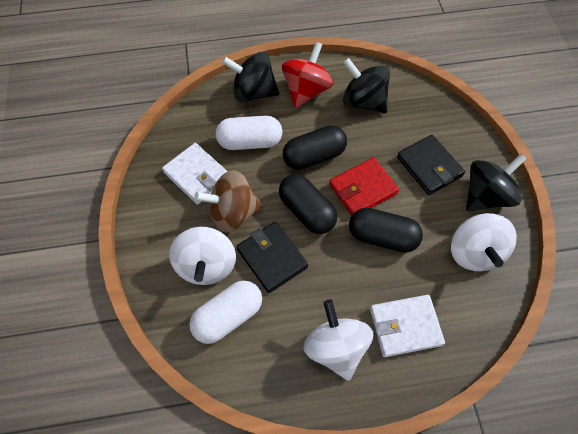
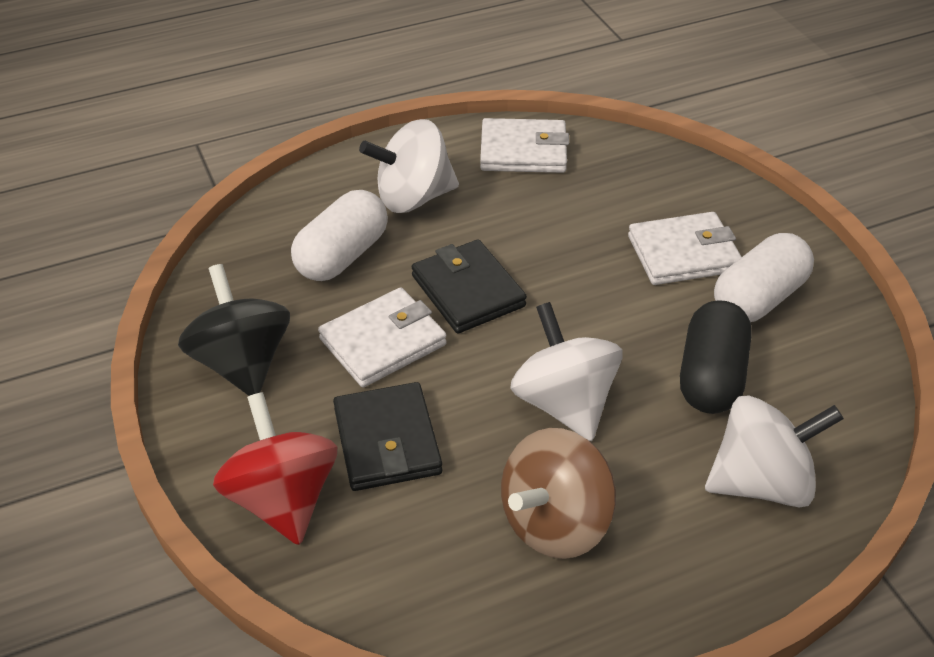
black capsule: 3 -> 1
black spinning top: 3 -> 1
red wallet: 1 -> 0
white wallet: 2 -> 3

